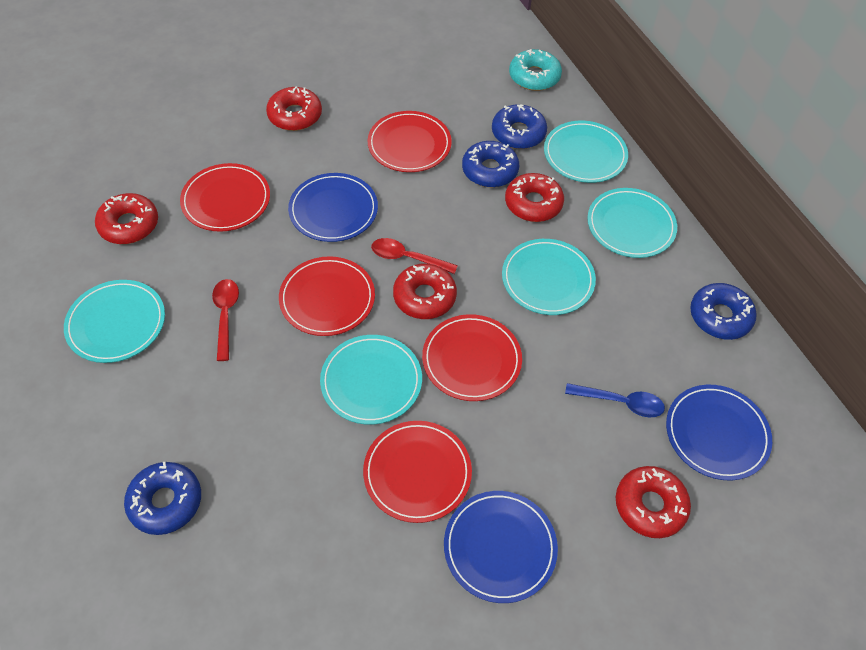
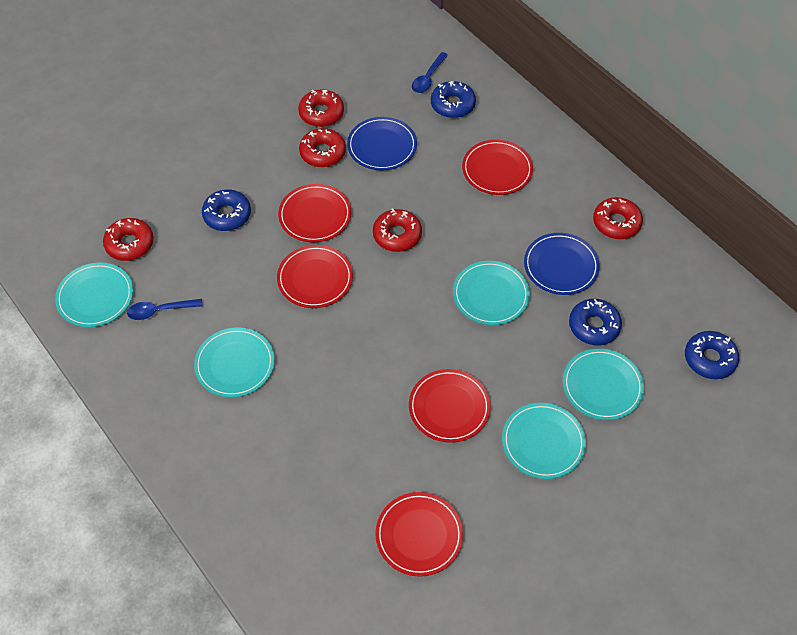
blue plate: 3 -> 2
blue spoon: 1 -> 2
red spoon: 2 -> 0
turquoise donut: 1 -> 0

